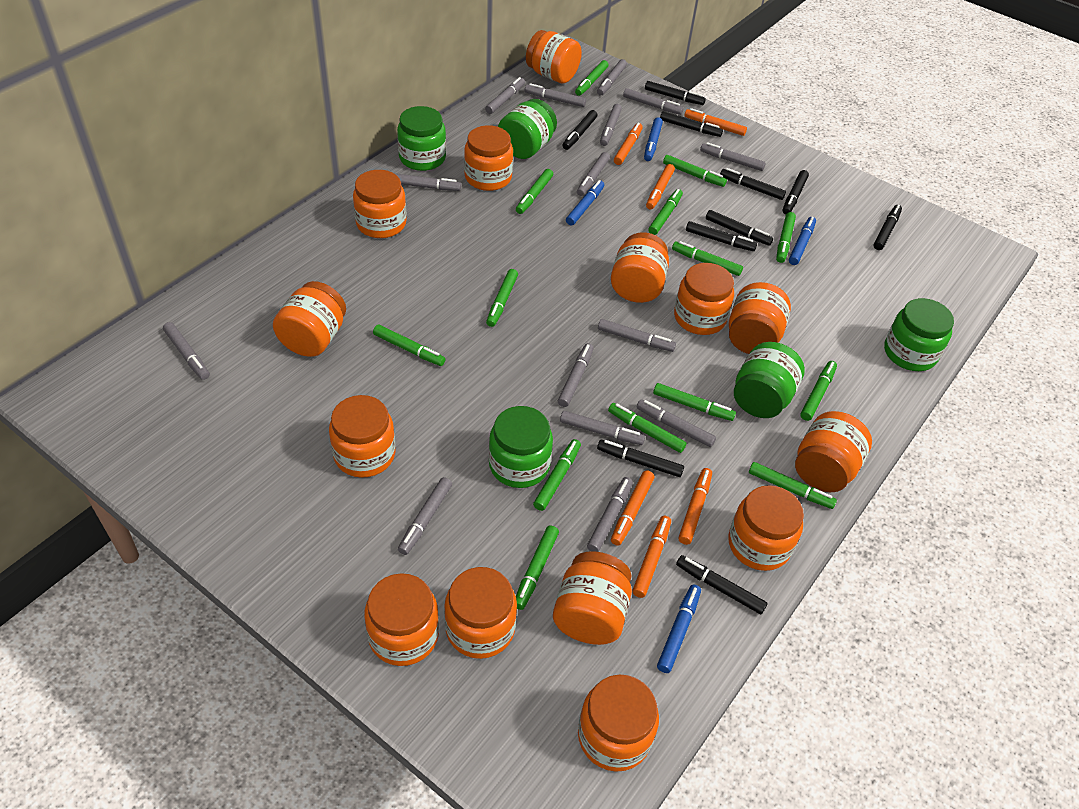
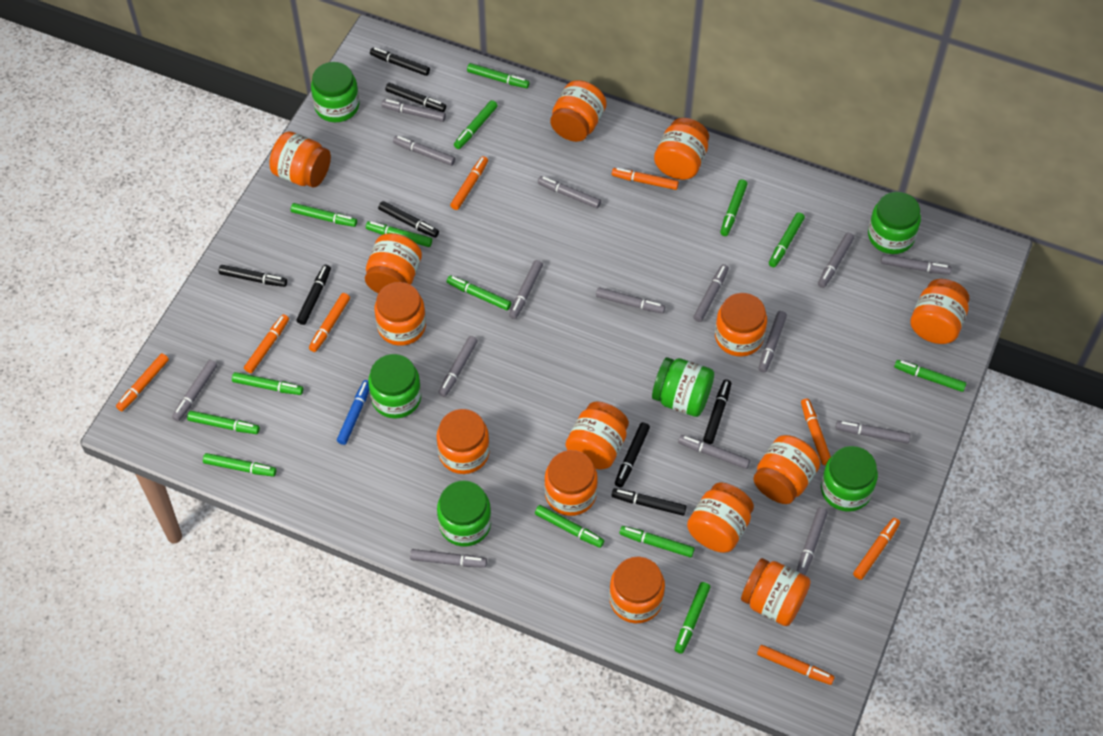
black marker: 10 -> 8
blue marker: 4 -> 1
green jar: 5 -> 6
orange marker: 6 -> 8

